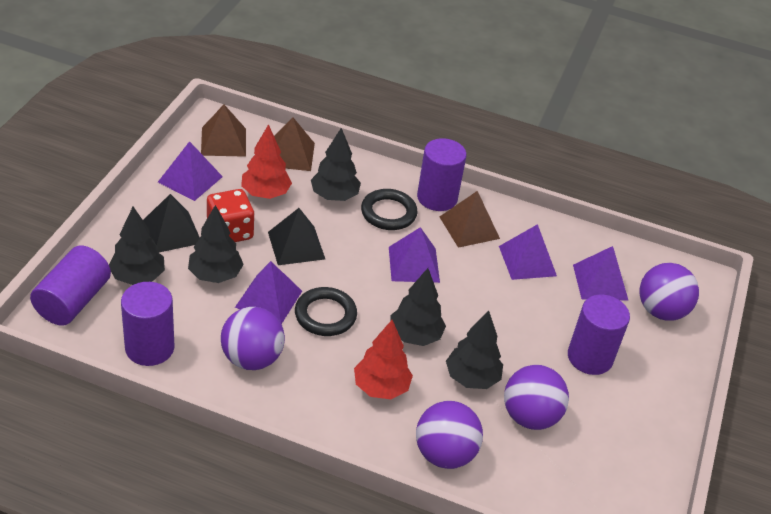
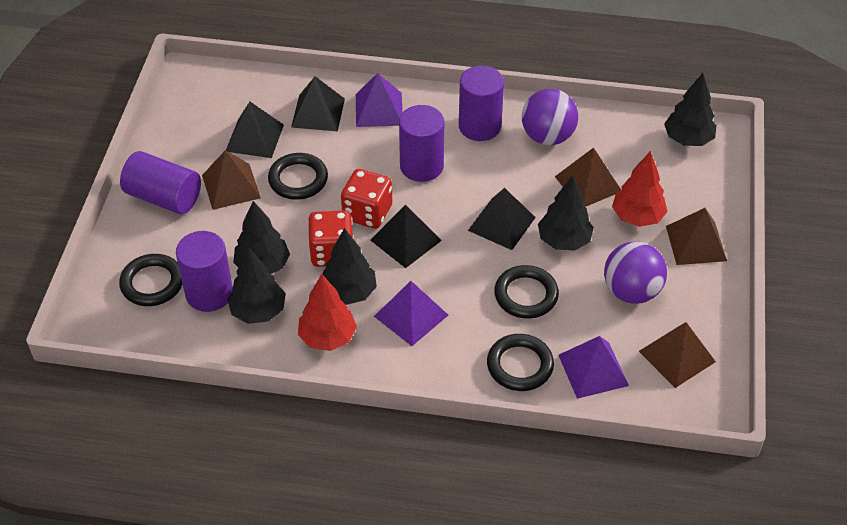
black pyramid: 2 -> 4
black ring: 2 -> 4
brown pyramid: 3 -> 4
purple ball: 4 -> 2
purple pyramid: 5 -> 3
red dice: 1 -> 2

